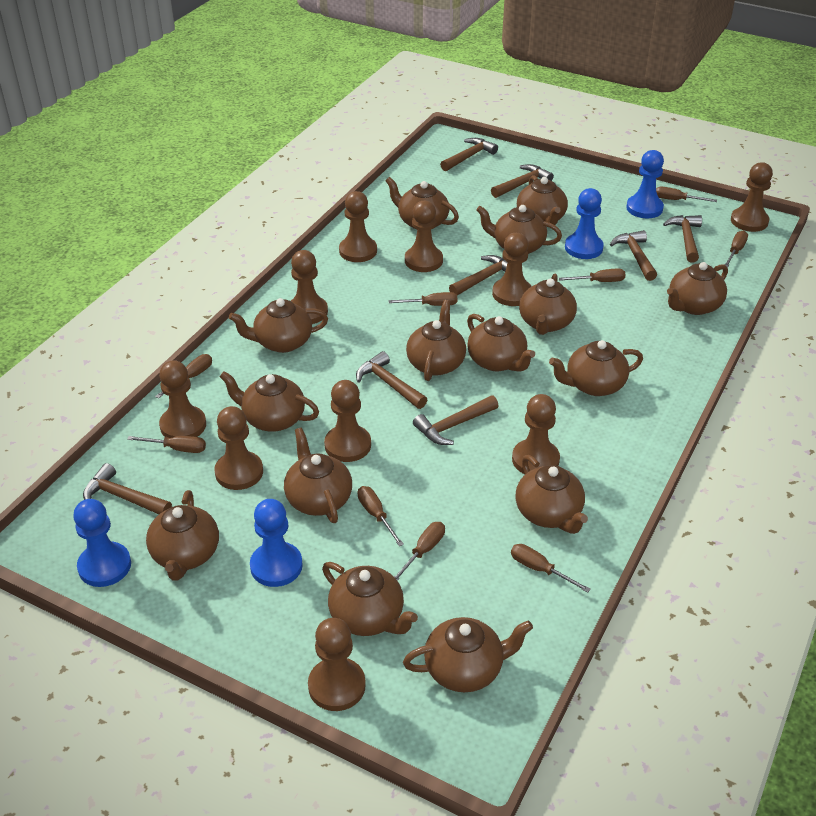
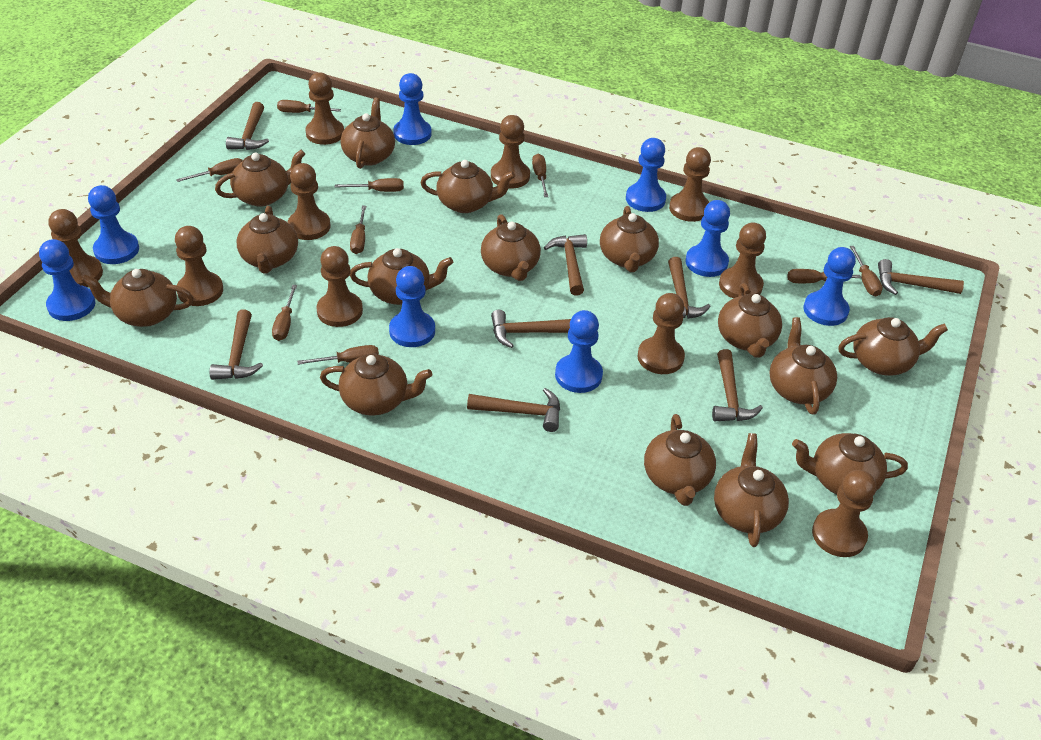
blue pawn: 4 -> 8

